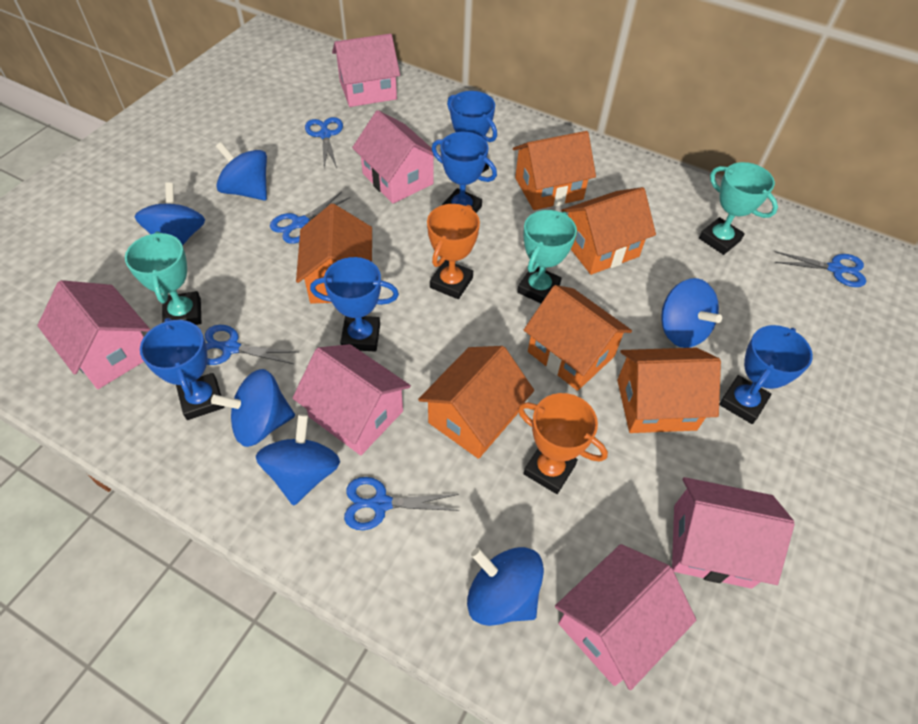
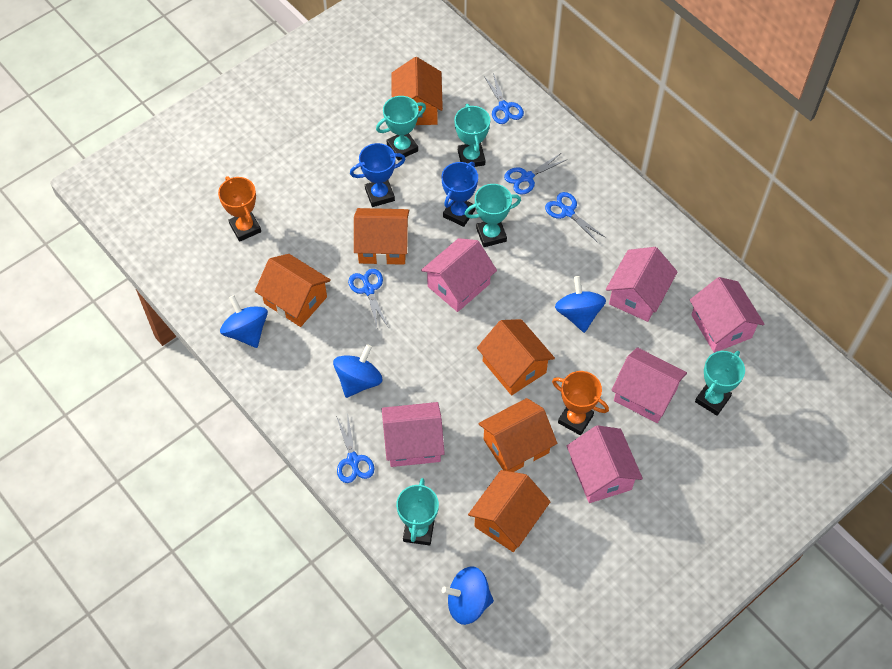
blue spinning top: 6 -> 4
blue trophy: 5 -> 2
turquoise trophy: 3 -> 5

